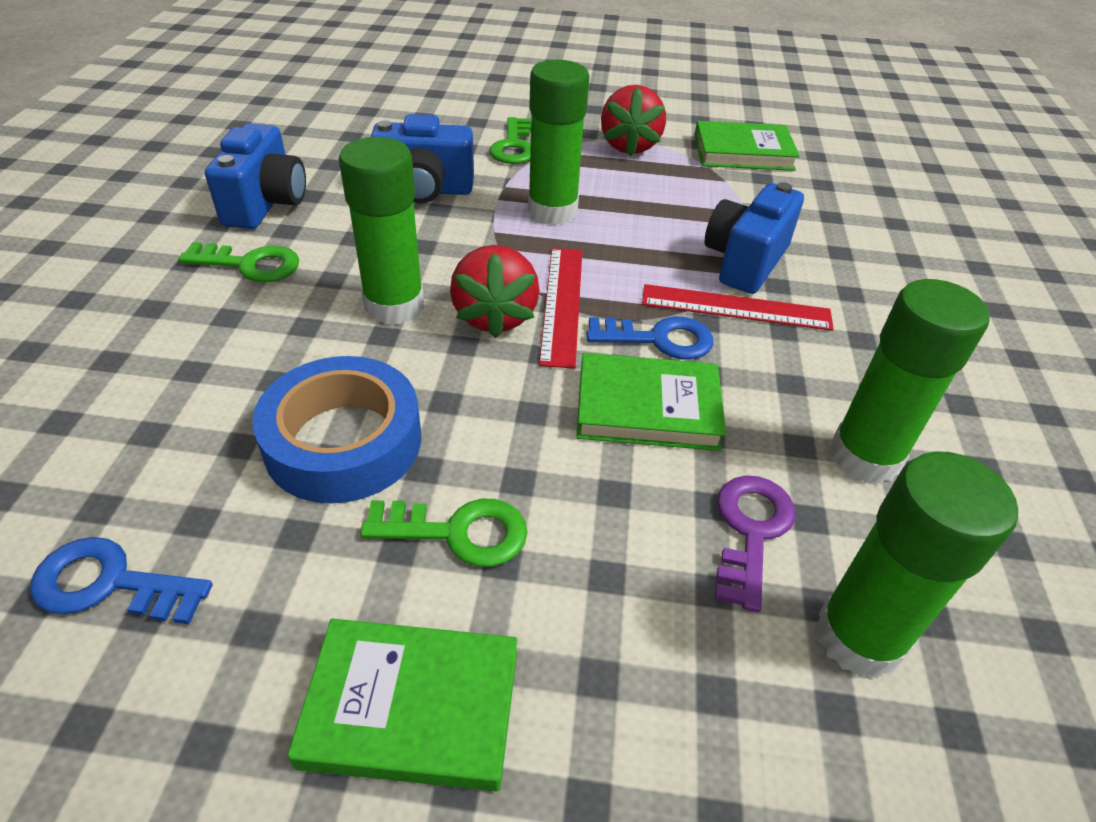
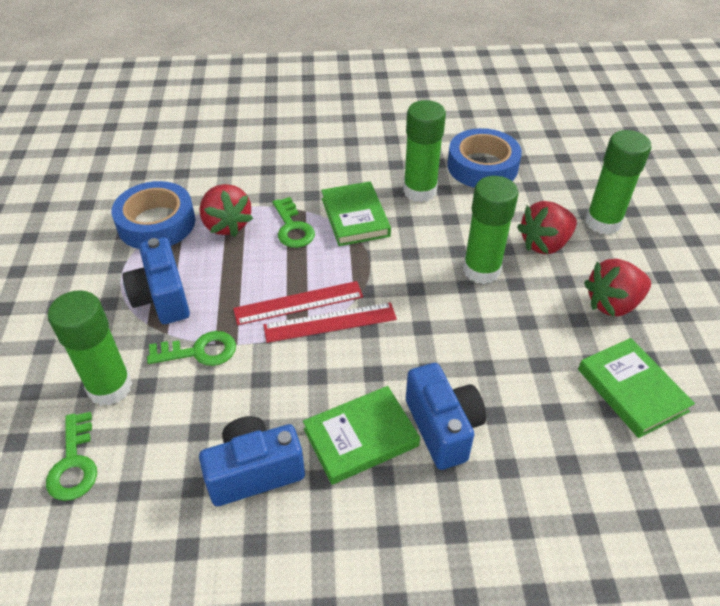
blue key: 2 -> 0
blue tape: 1 -> 2
purple key: 1 -> 0
red strawberry: 2 -> 3

